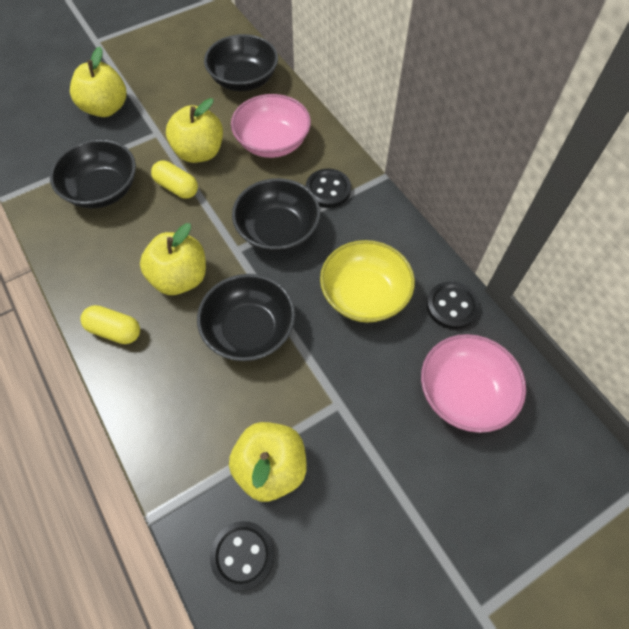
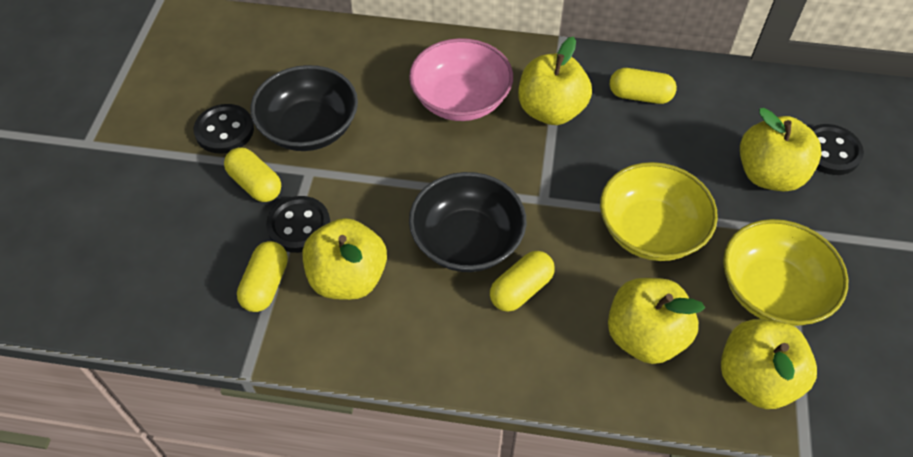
black bowl: 4 -> 2
pink bowl: 2 -> 1
yellow apple: 4 -> 5
yellow bowl: 1 -> 2
yellow capsule: 2 -> 4

